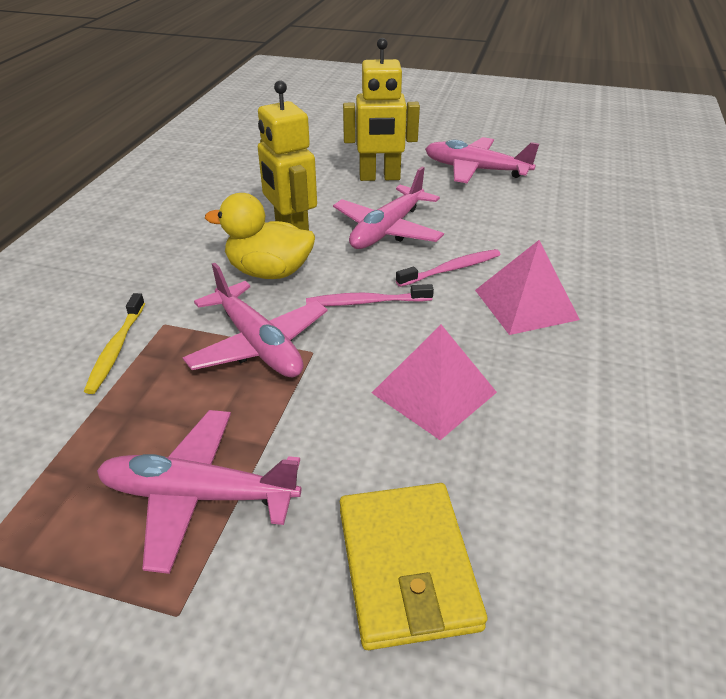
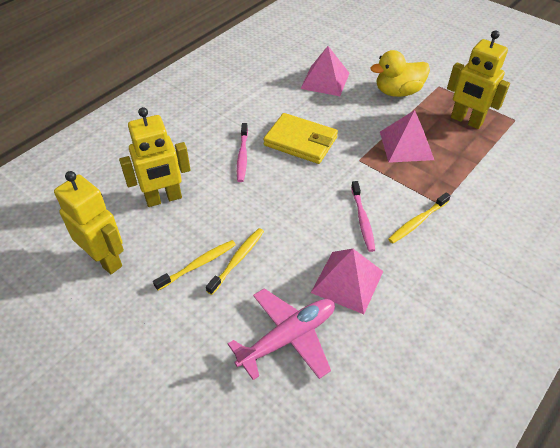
pink plane: 4 -> 1
pink pyramid: 2 -> 3
yellow robot: 2 -> 3
yellow toothbrush: 1 -> 3

